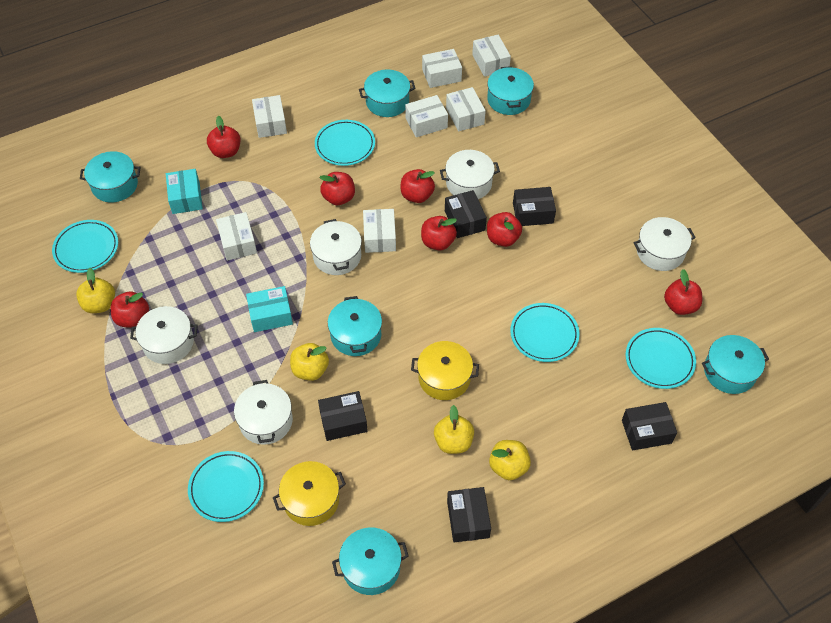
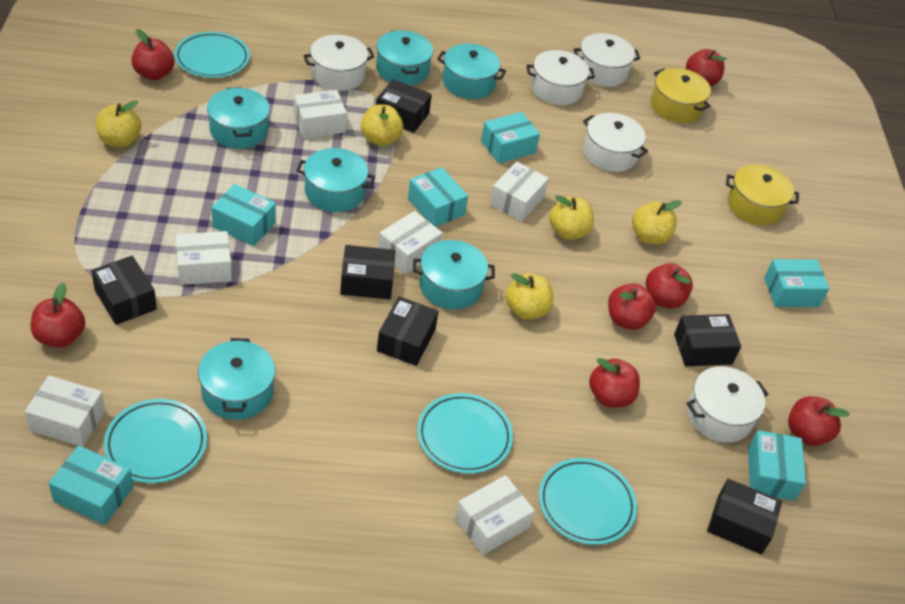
black box: 5 -> 6
turquoise box: 2 -> 6
turquoise plate: 5 -> 4
white box: 7 -> 6
yellow apple: 4 -> 5

